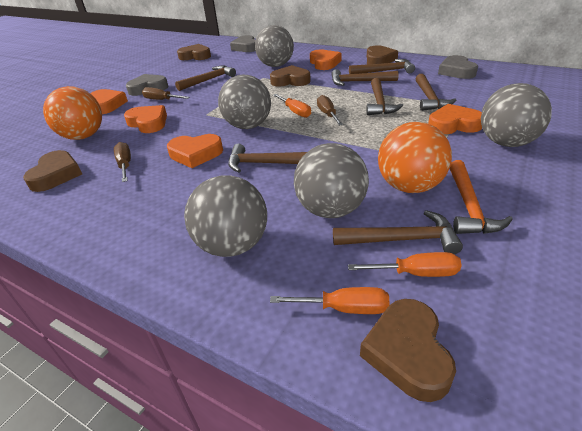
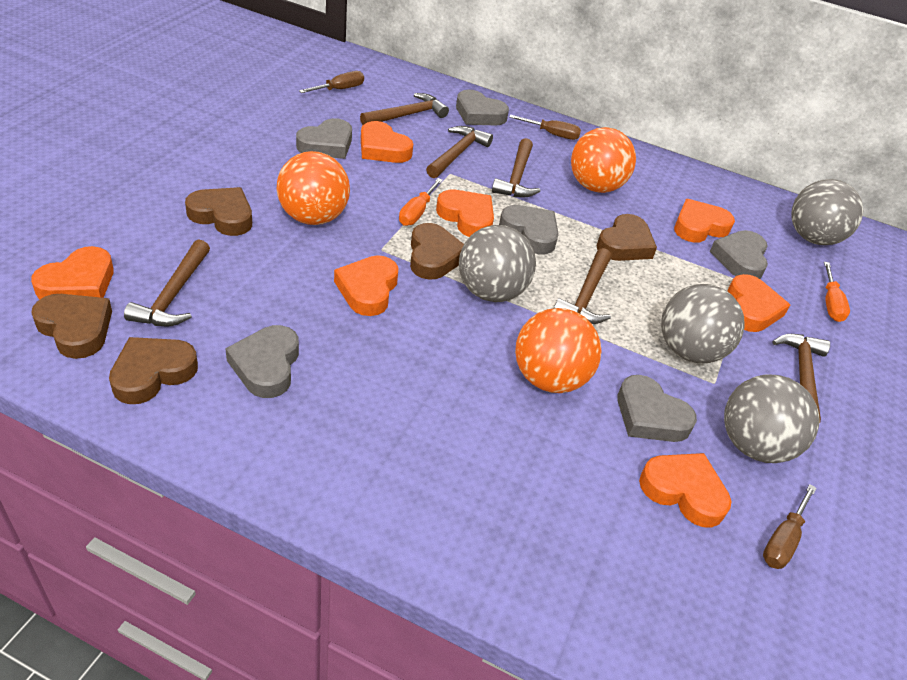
brown hammer: 7 -> 6
grey ball: 5 -> 4
grey heart: 3 -> 6
orange ball: 2 -> 3
orange hammer: 1 -> 0
orange heart: 5 -> 7
orange screwdriver: 3 -> 2

